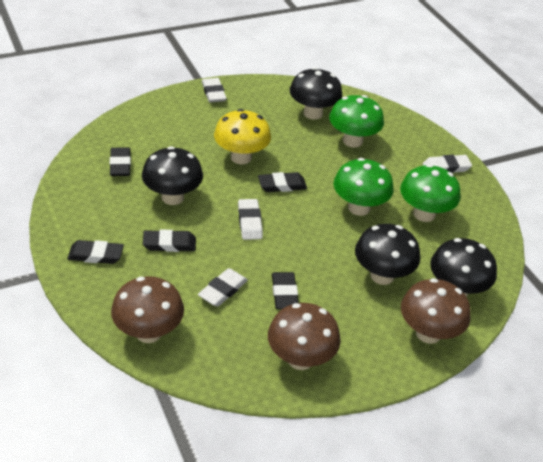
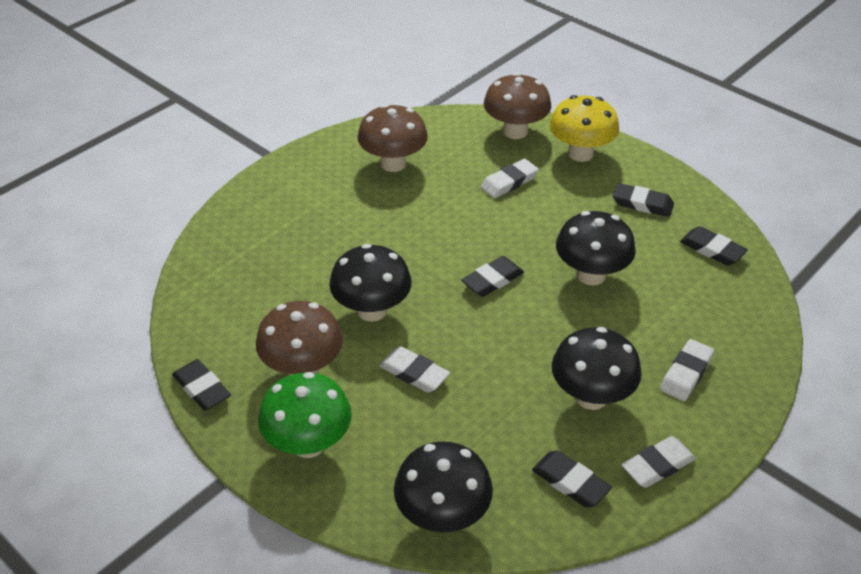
green mushroom: 3 -> 1

